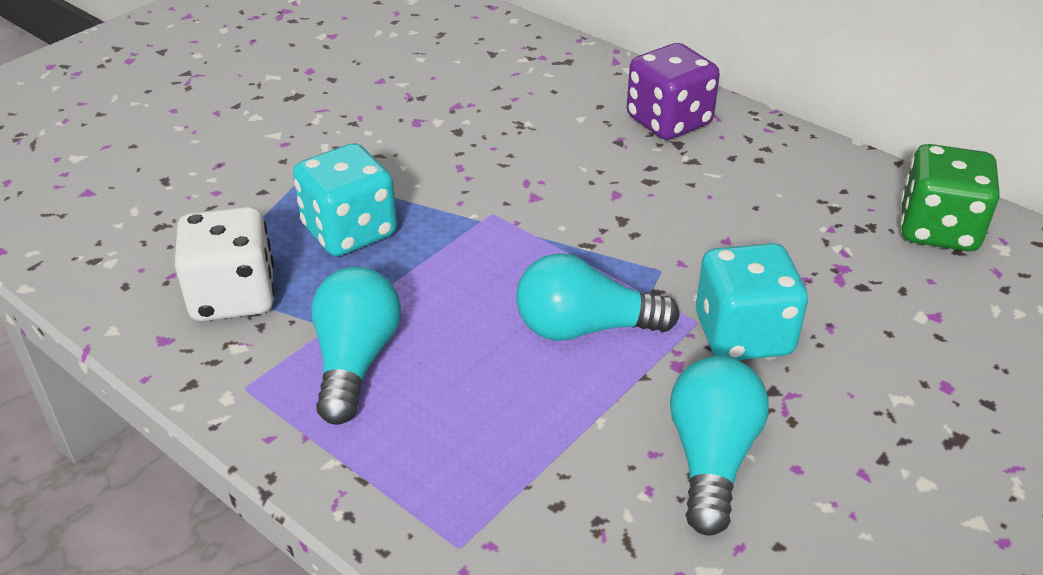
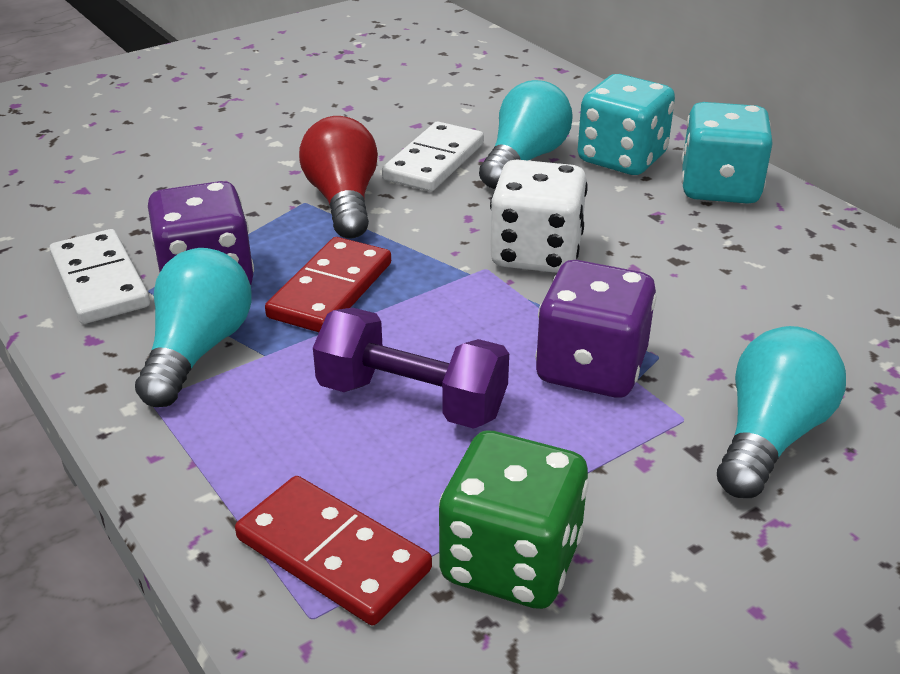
purple dice: 1 -> 2
purple dumbbell: 0 -> 1
red domino: 0 -> 2
red light bulb: 0 -> 1
white domino: 0 -> 2

